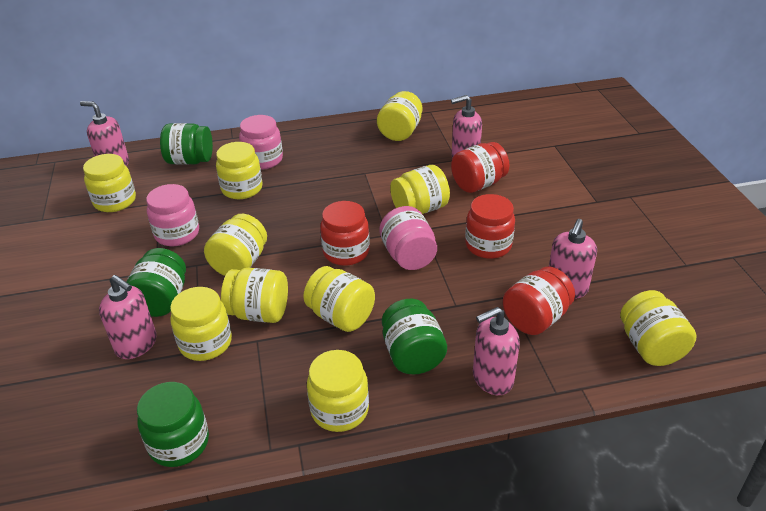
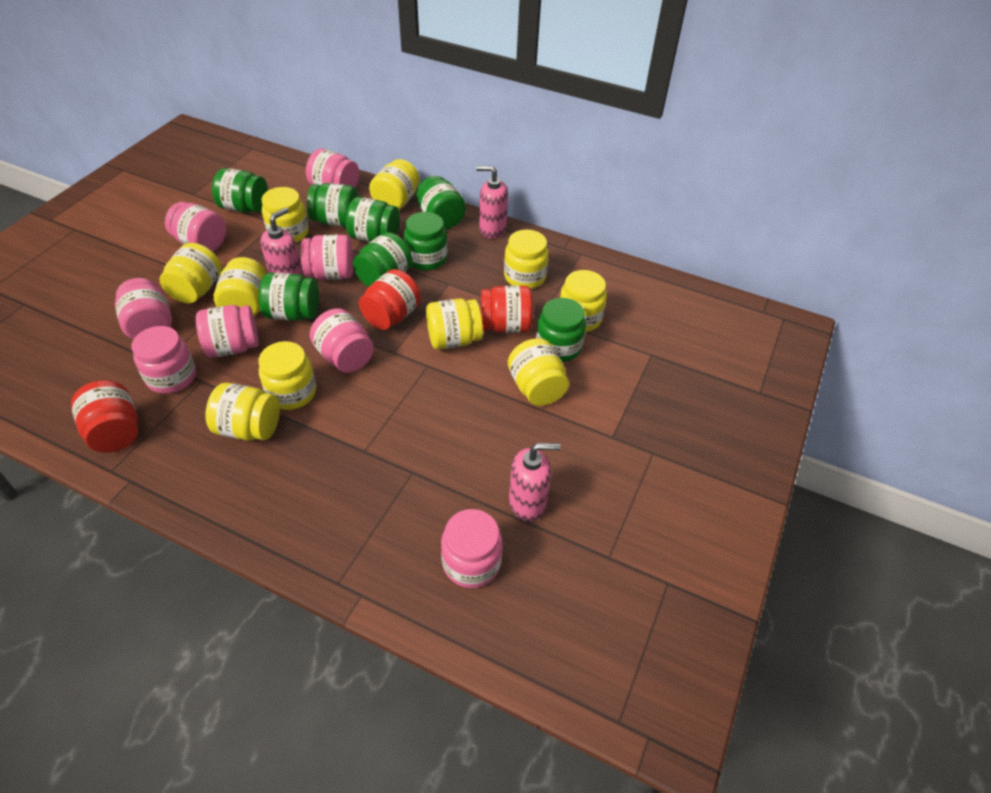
green jar: 4 -> 8
pink jar: 3 -> 8
pink soap dispenser: 5 -> 3
red jar: 4 -> 3

